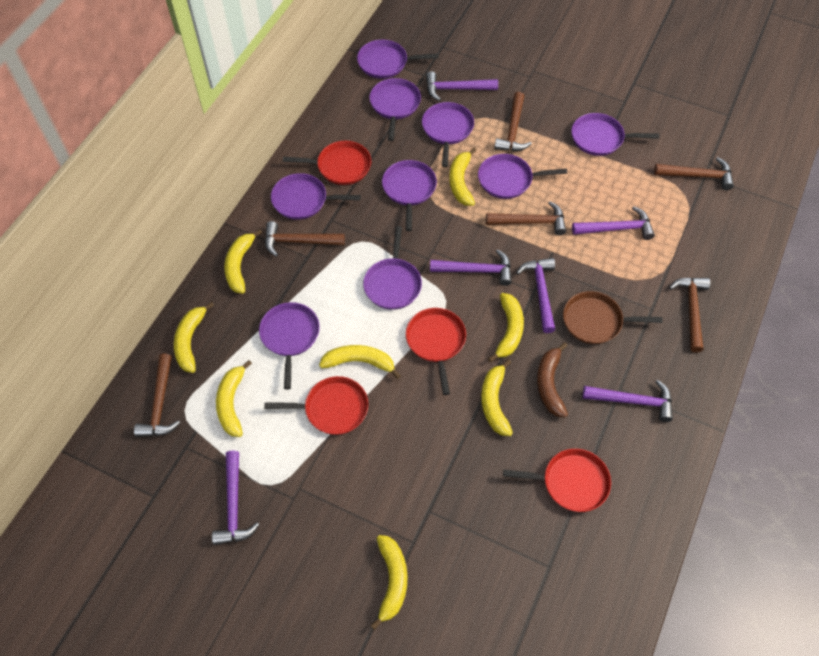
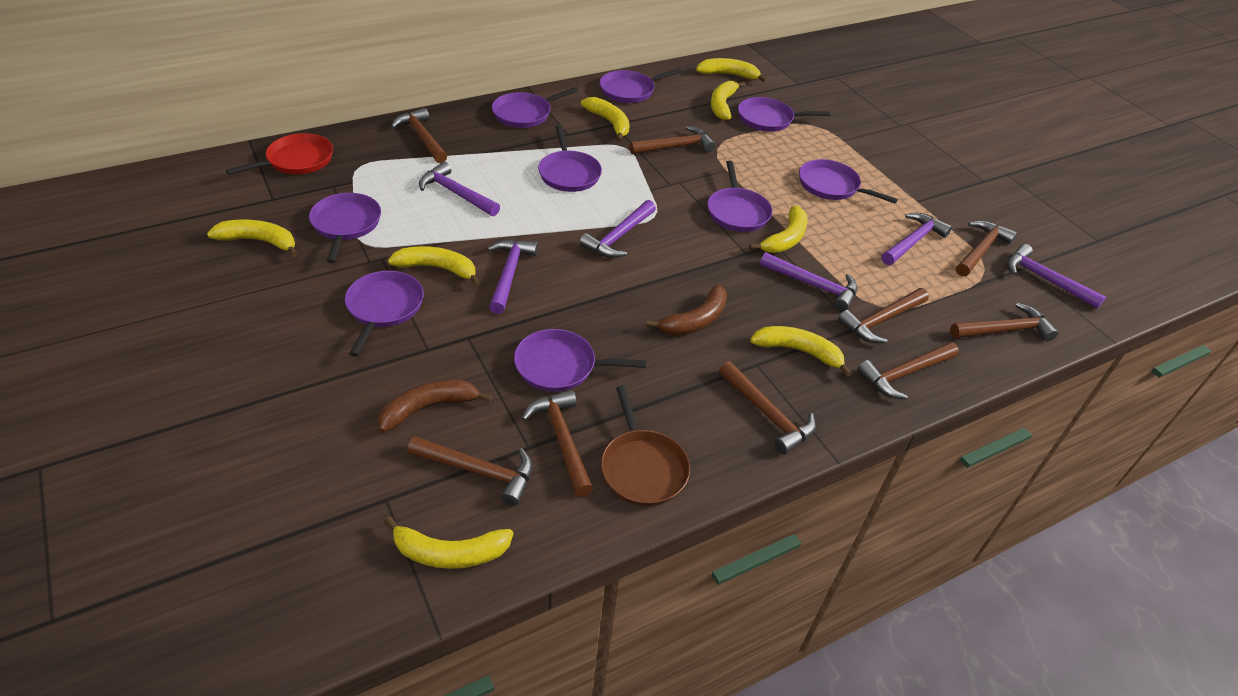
brown banana: 1 -> 2
brown hammer: 6 -> 9
red pan: 4 -> 1

